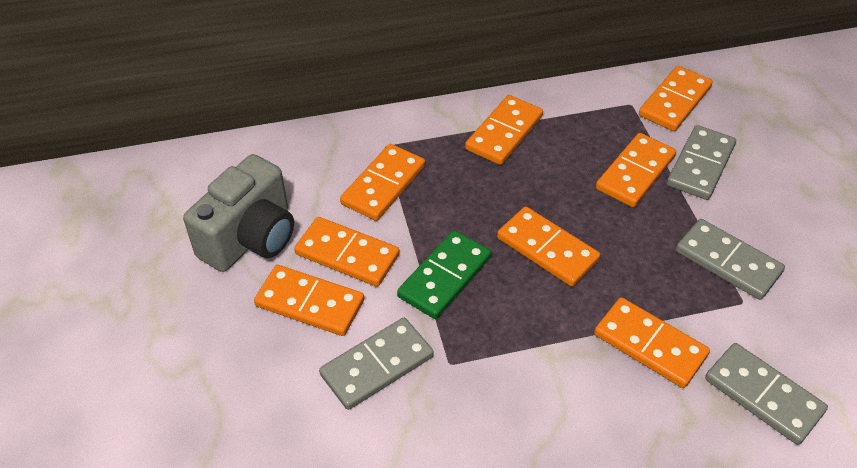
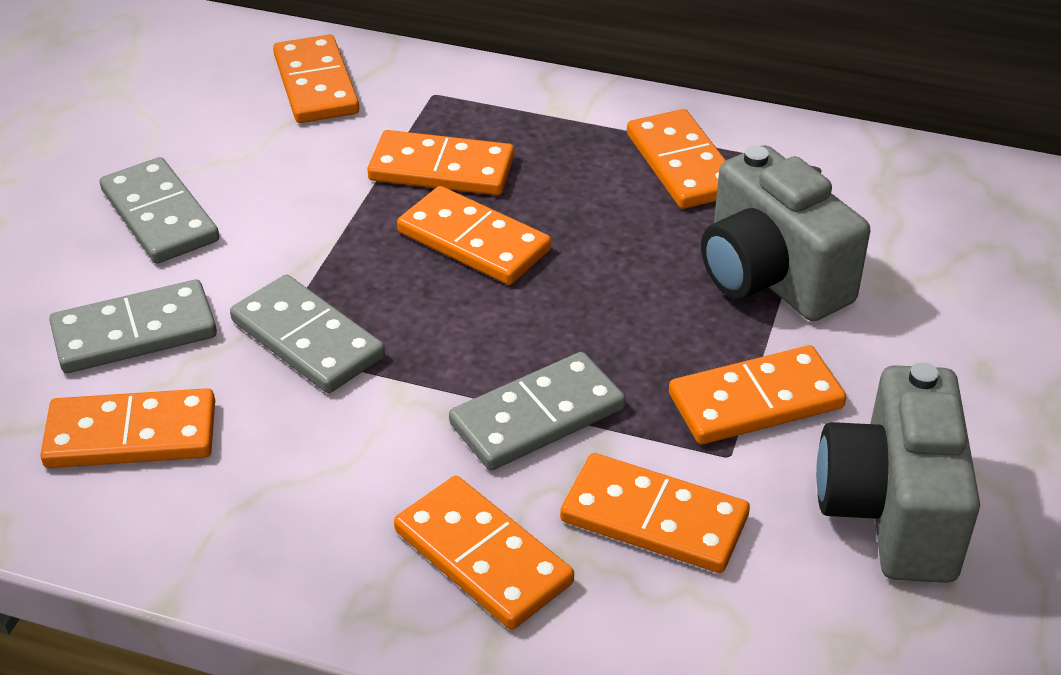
green domino: 1 -> 0
grey camera: 1 -> 2

